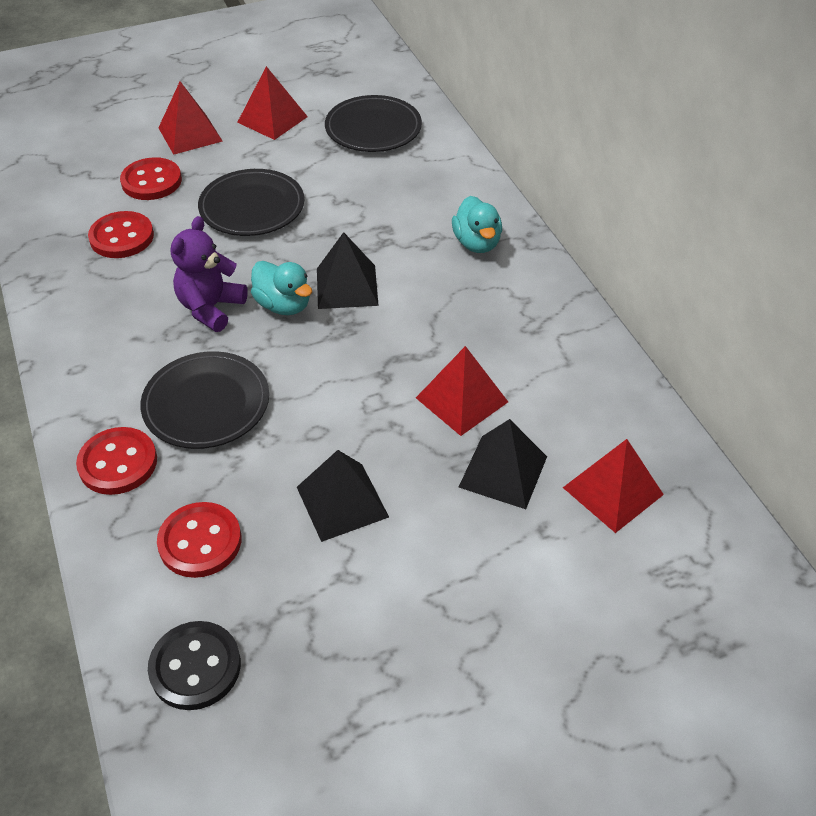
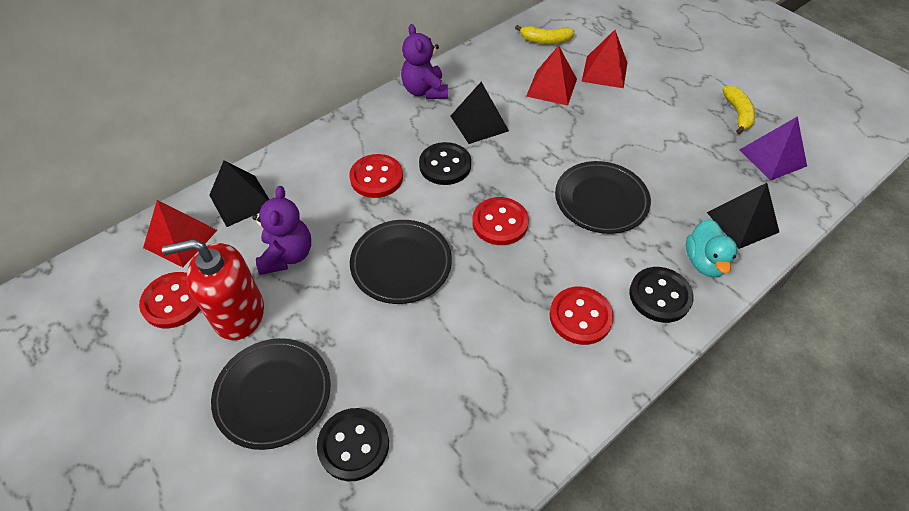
black button: 1 -> 3
purple pyramid: 0 -> 1
purple teddy bear: 1 -> 2
red pyramid: 4 -> 3
red soap dispenser: 0 -> 1
turquoise duck: 2 -> 1
yellow banana: 0 -> 2

